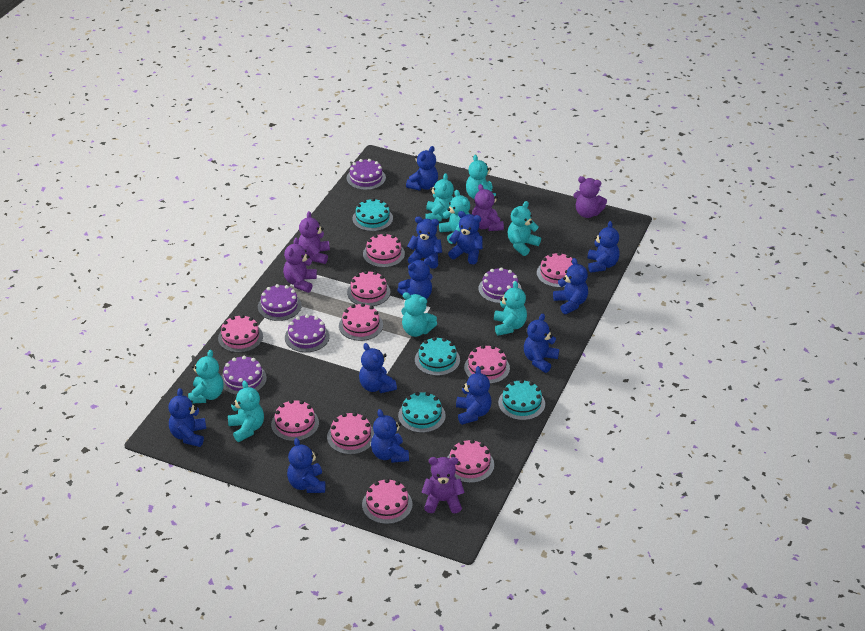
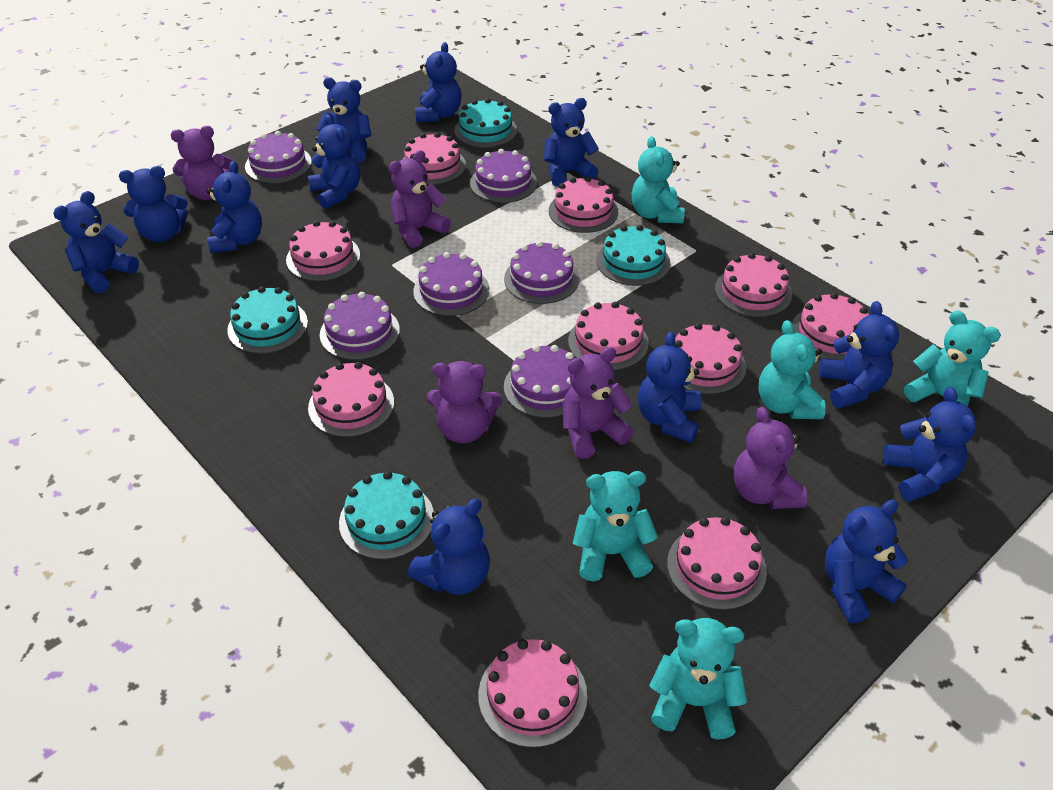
purple cake: 5 -> 6
turquoise teddy bear: 8 -> 5

